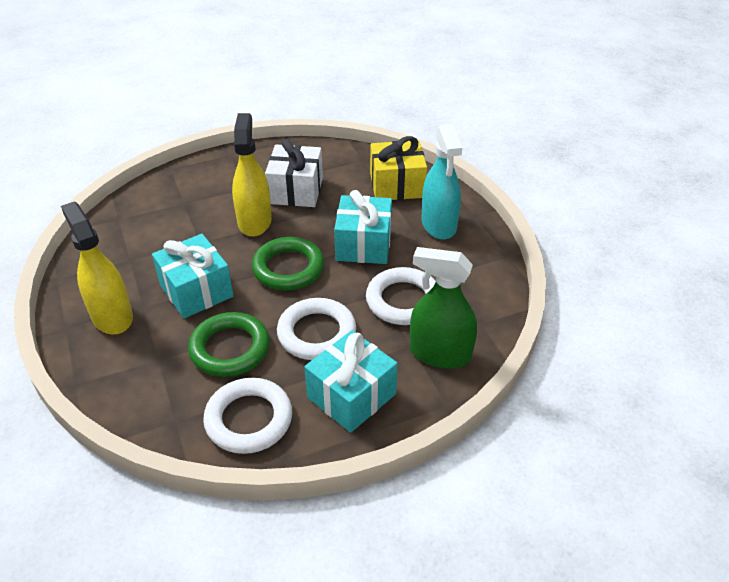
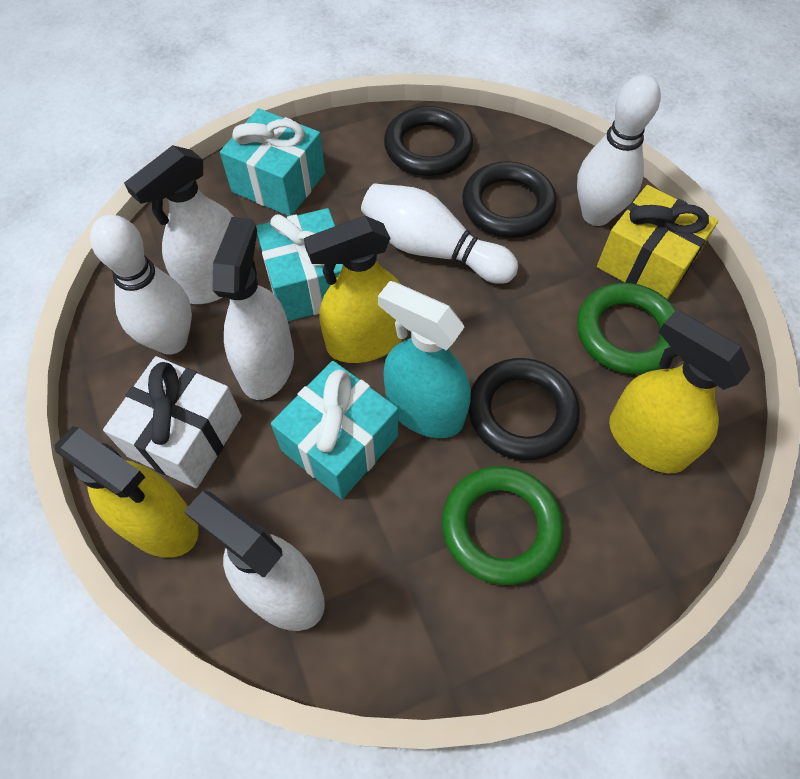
black ring: 0 -> 3
green spray bottle: 1 -> 0
white bowling pin: 0 -> 3
white ring: 3 -> 0
white spray bottle: 0 -> 3
yellow spray bottle: 2 -> 3

